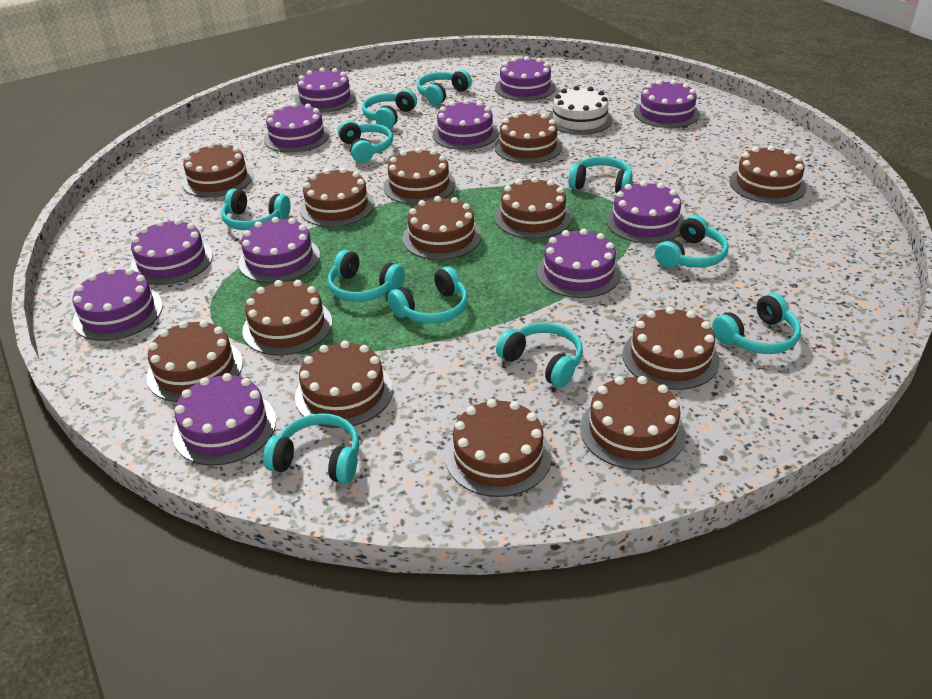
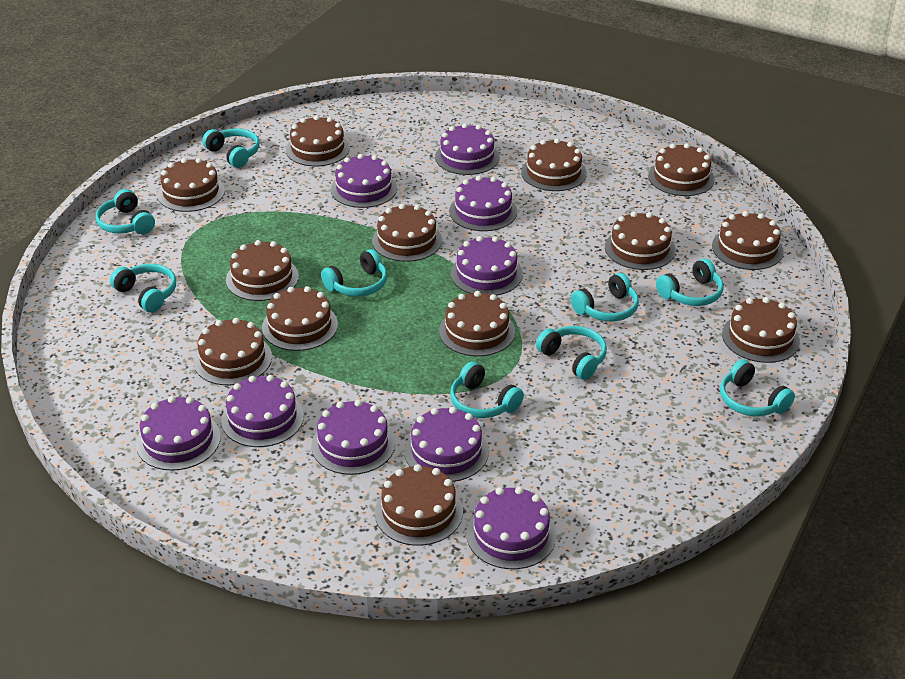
purple cake: 11 -> 9
turquoise headphones: 11 -> 9
white cake: 1 -> 0

